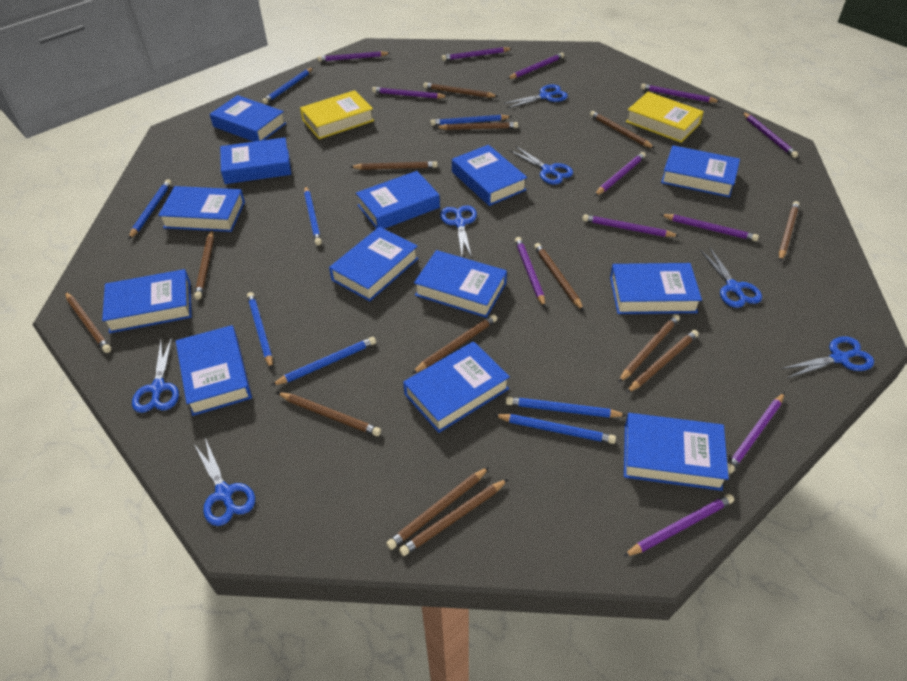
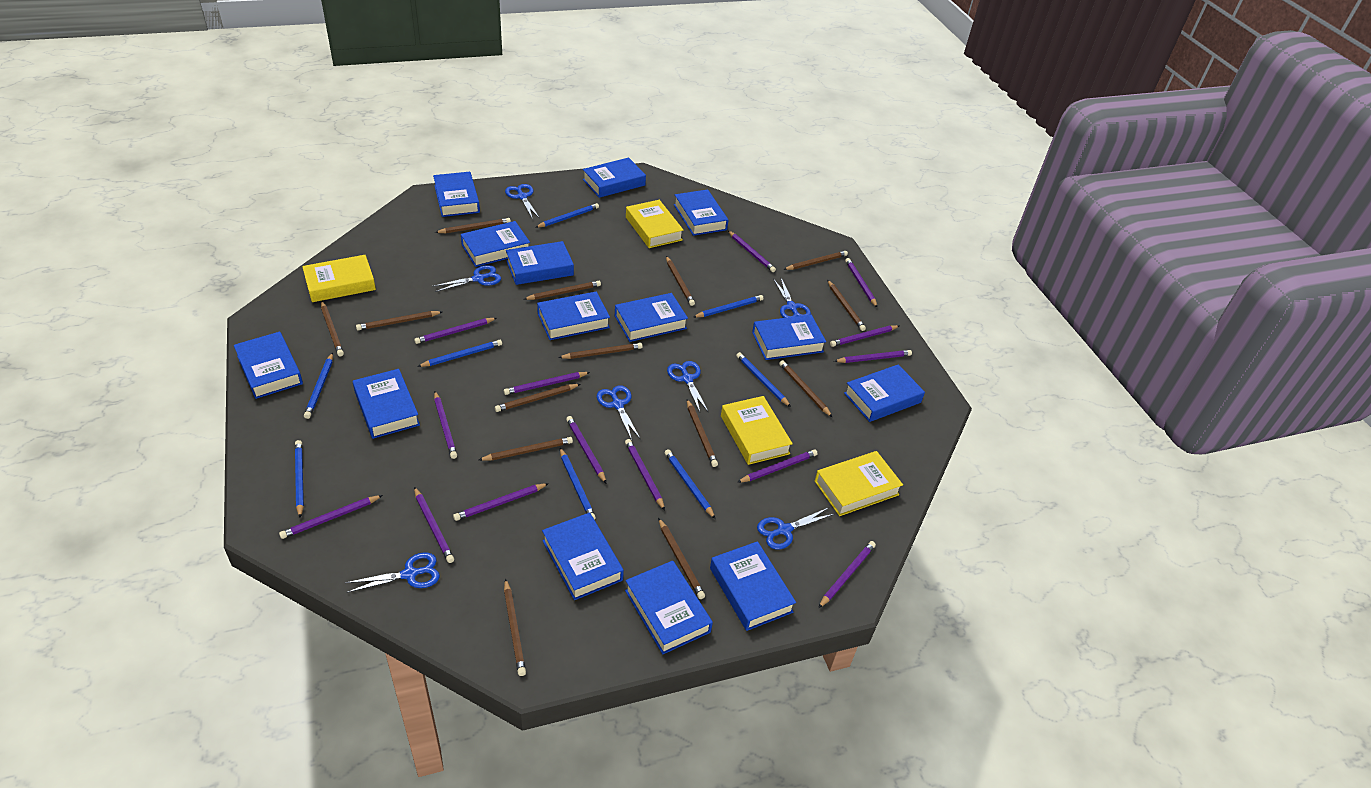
blue book: 13 -> 14
purple pencil: 12 -> 14
yellow book: 2 -> 4

